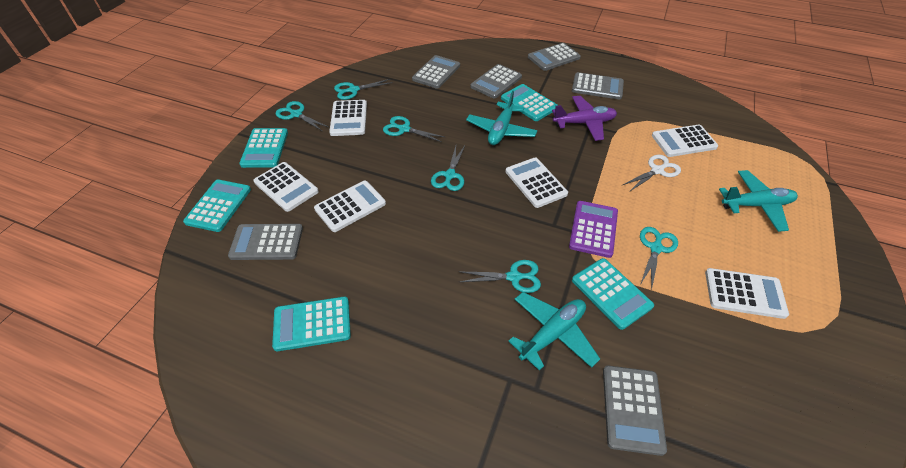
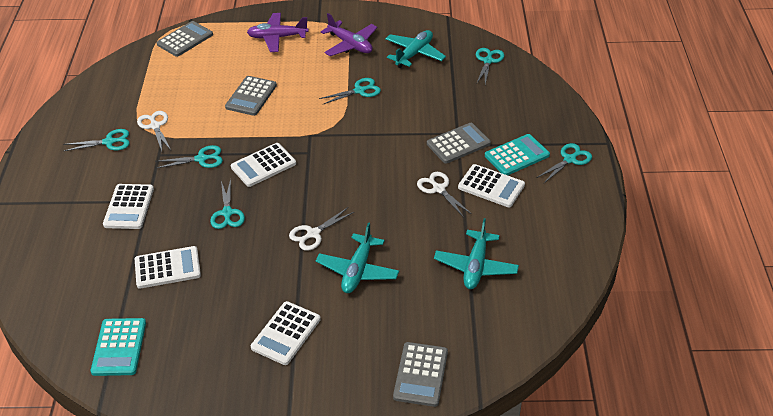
grey calculator: 6 -> 4
purple calculator: 1 -> 0
purple plane: 1 -> 2
turquoise calculator: 5 -> 2
white calculator: 6 -> 5
white scissors: 1 -> 3

